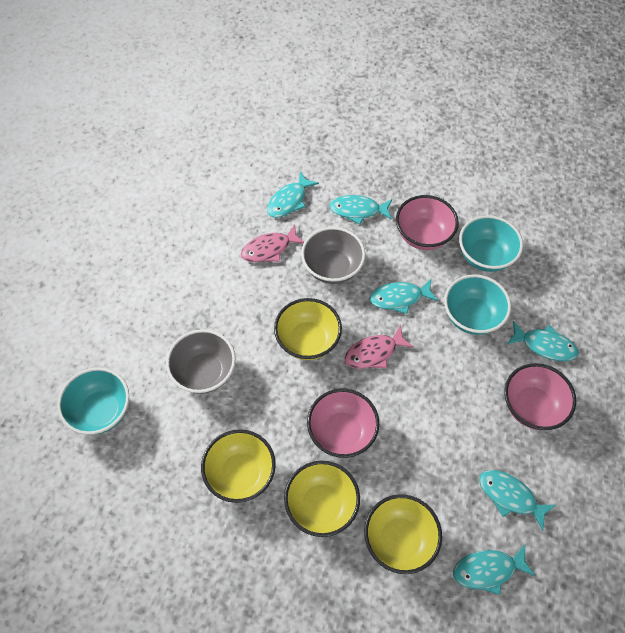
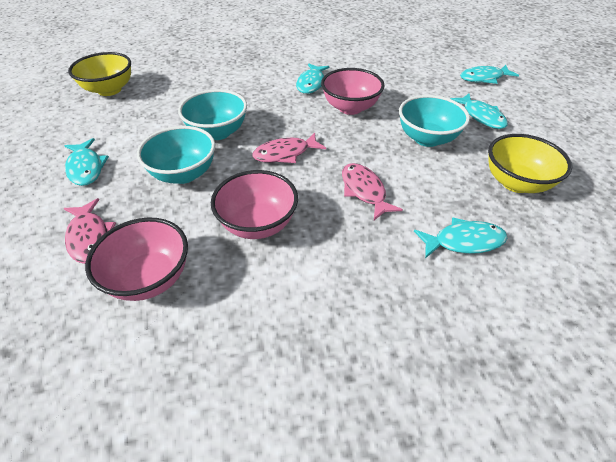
grey bowl: 2 -> 0
pink fish: 2 -> 3
turquoise fish: 6 -> 5
yellow bowl: 4 -> 2

